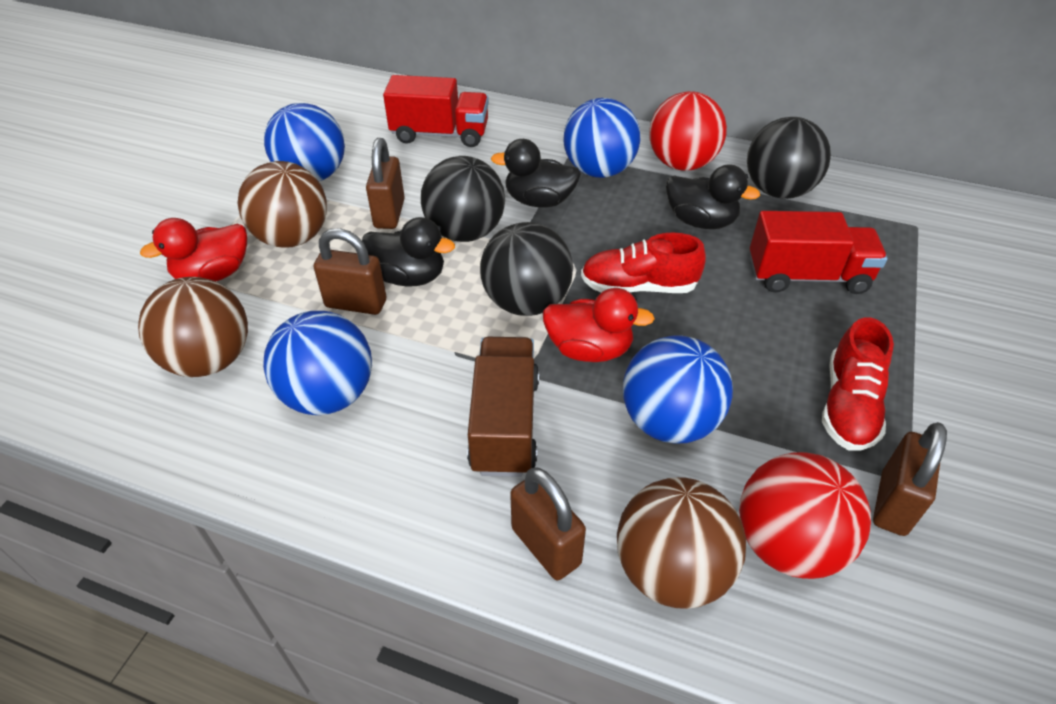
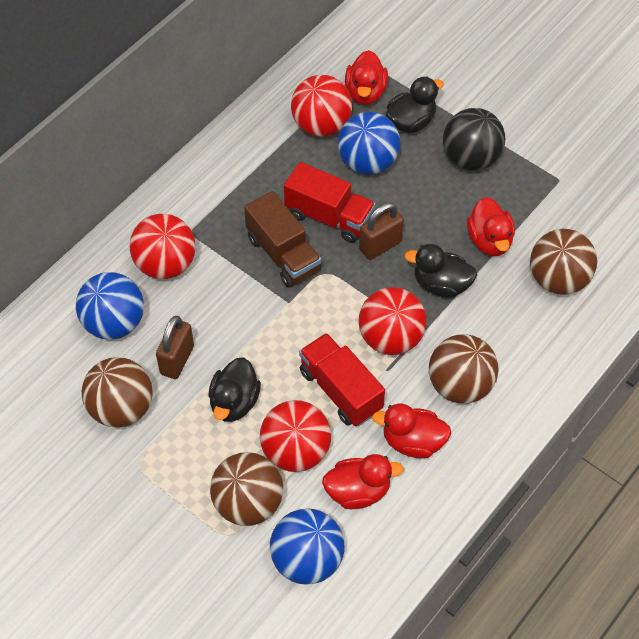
black ball: 3 -> 1
blue ball: 4 -> 3
brown ball: 3 -> 4
brown padlock: 4 -> 2
red ball: 2 -> 4
red duck: 2 -> 4
red shoe: 2 -> 0

